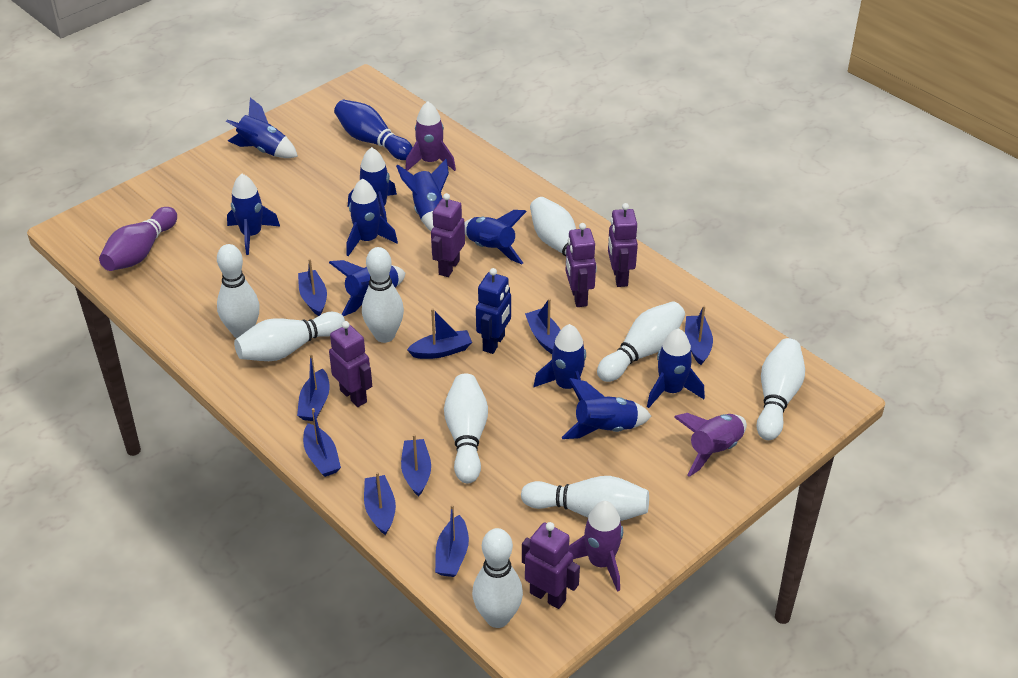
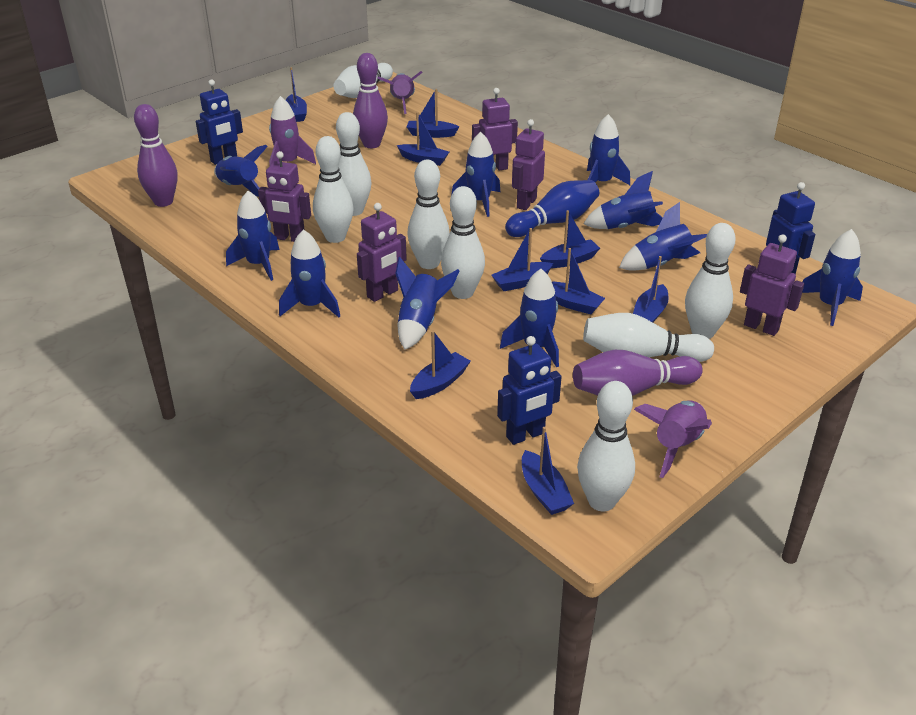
blue robot: 1 -> 3
purple bowling pin: 1 -> 3
white bowling pin: 9 -> 8

